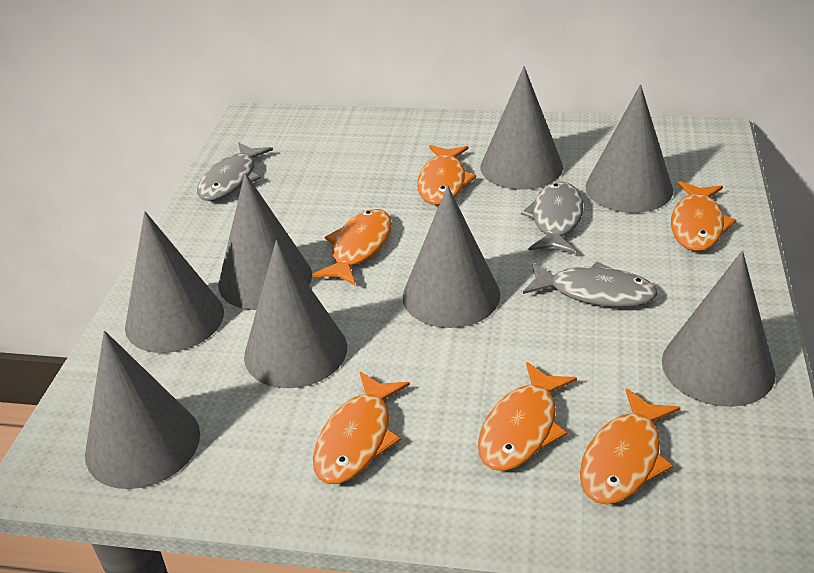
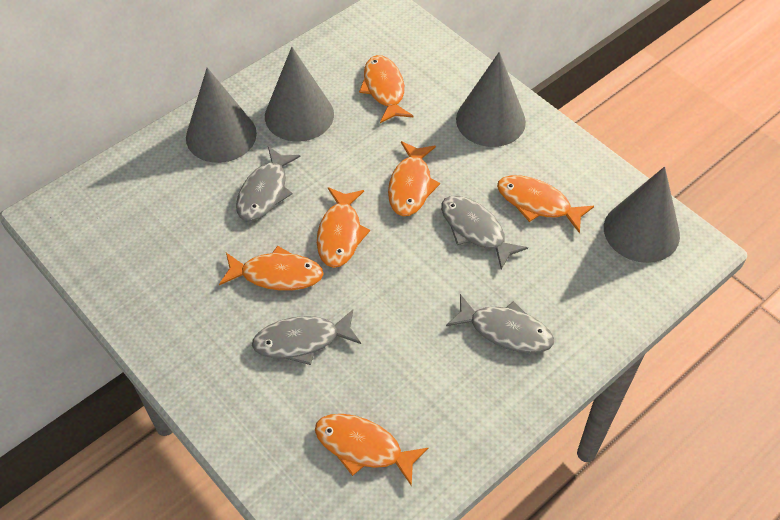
grey cone: 8 -> 4
grey fish: 3 -> 4

